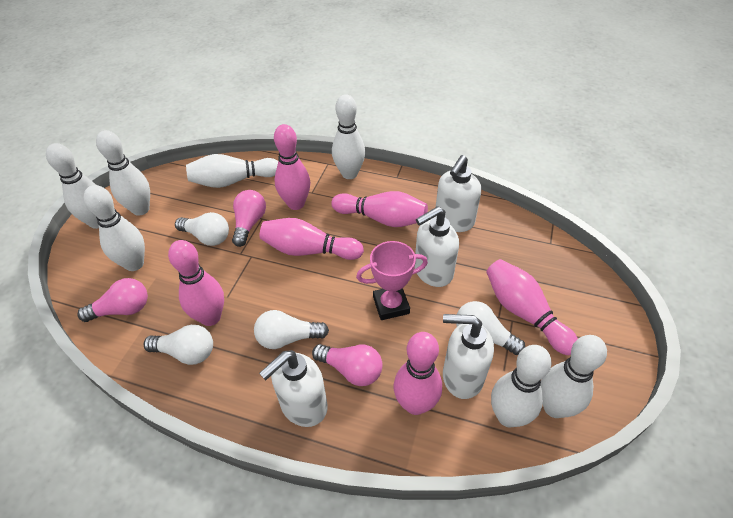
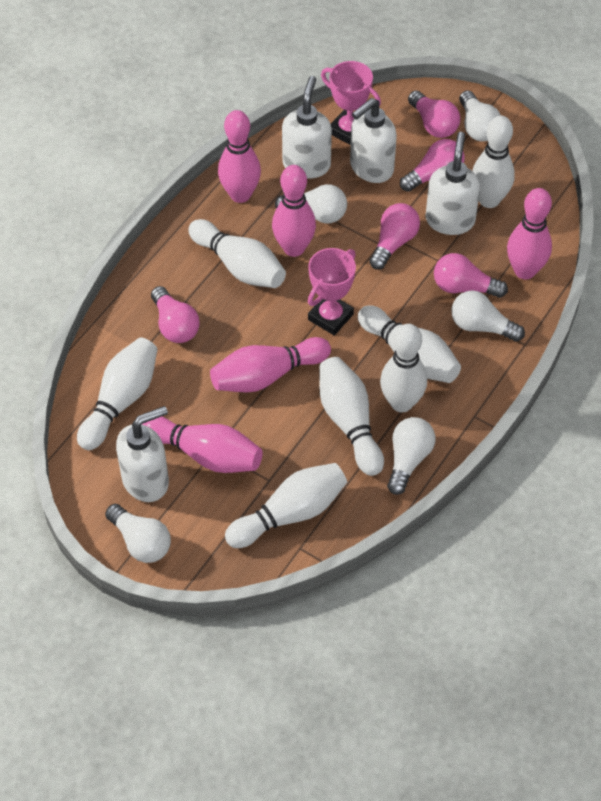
pink bowling pin: 6 -> 5
pink light bulb: 3 -> 5
pink trophy: 1 -> 2
white light bulb: 4 -> 5

